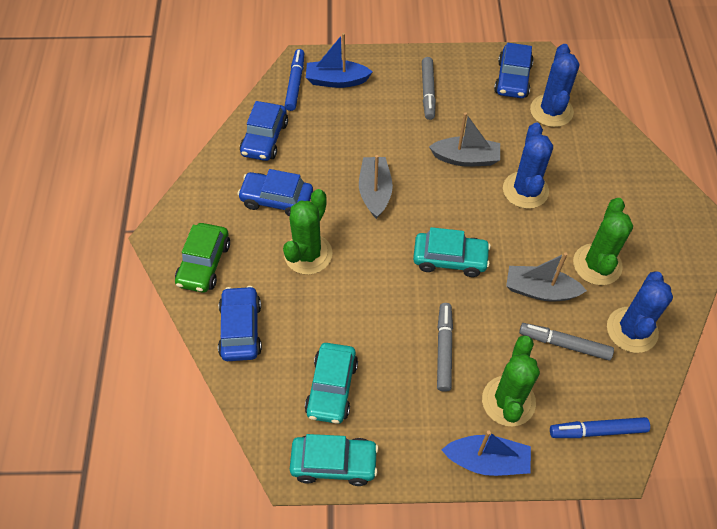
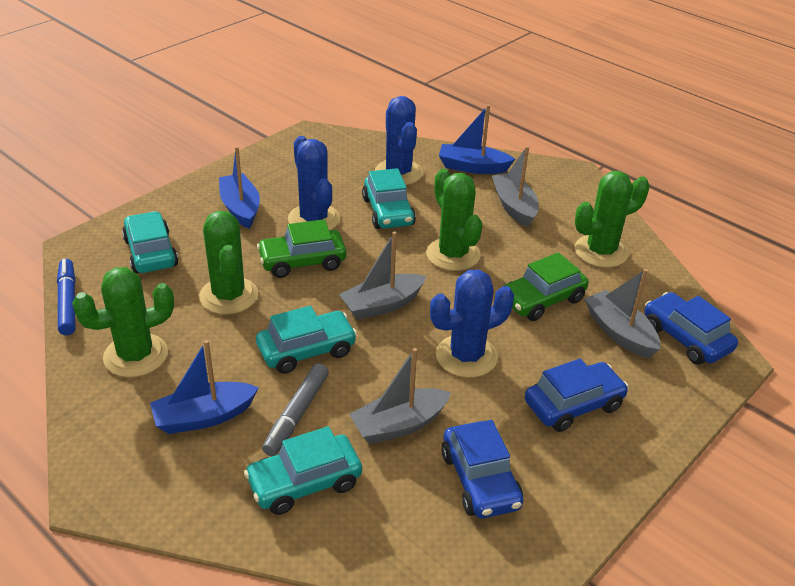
blue boat: 2 -> 3
blue car: 4 -> 3
blue marker: 2 -> 1
green cactus: 3 -> 4
green car: 1 -> 2
grey boat: 3 -> 4
grey marker: 3 -> 1
turquoise car: 3 -> 4

